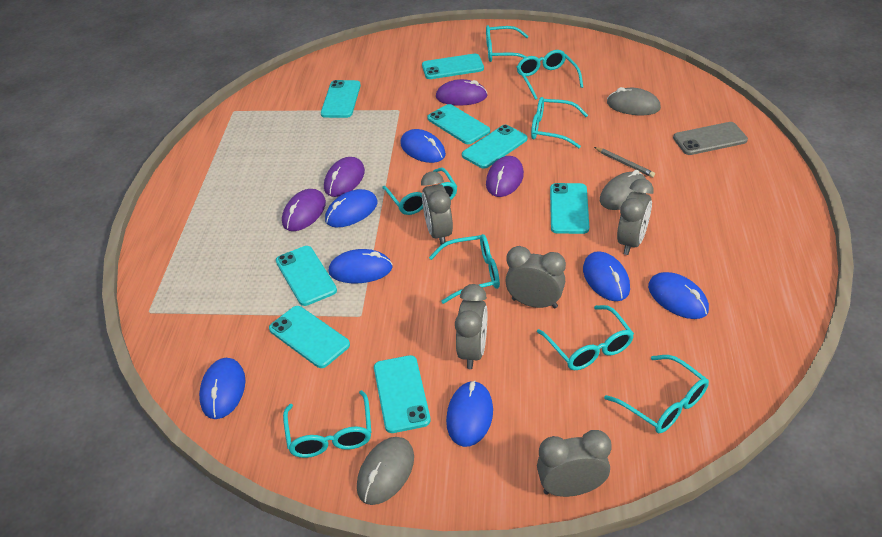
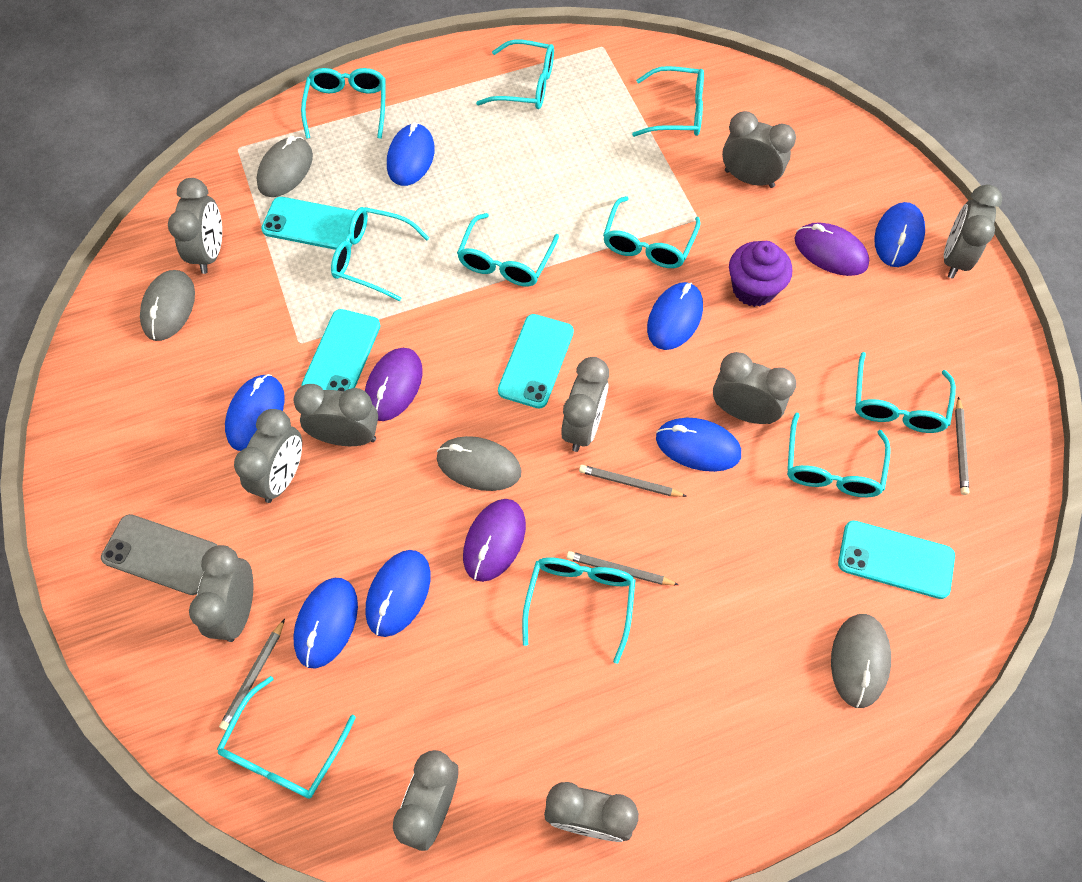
grey clock: 5 -> 10
grey mouse: 3 -> 4
grey pencil: 1 -> 4
purple cupcake: 0 -> 1
purple mouse: 4 -> 3
turquoise glasses: 8 -> 10
turquoise phone: 8 -> 4

